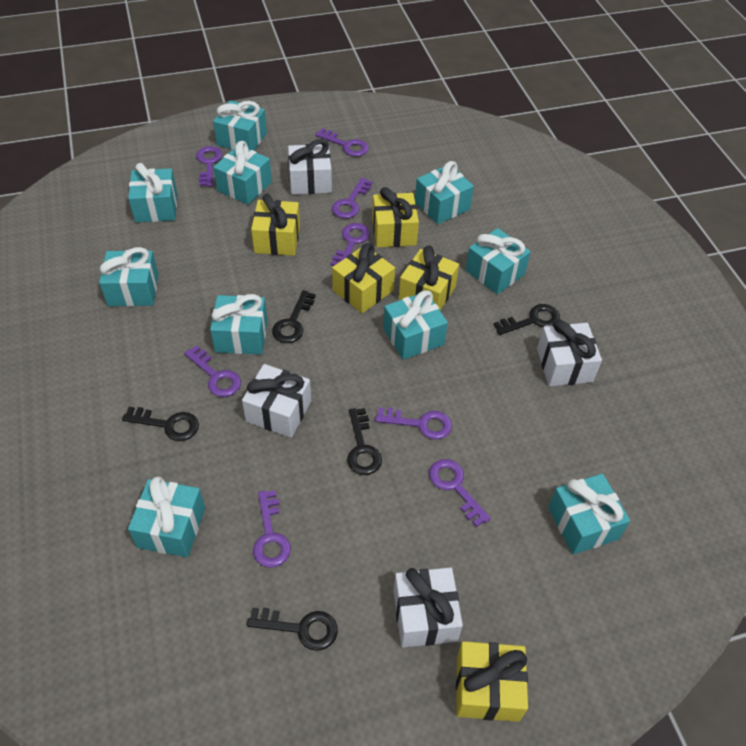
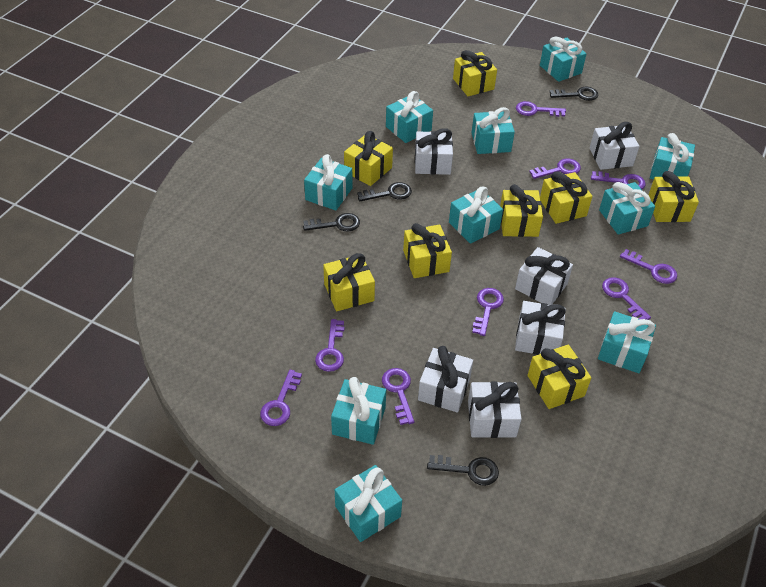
black key: 5 -> 4
purple key: 8 -> 9
white gift: 4 -> 6
yellow gift: 5 -> 8

